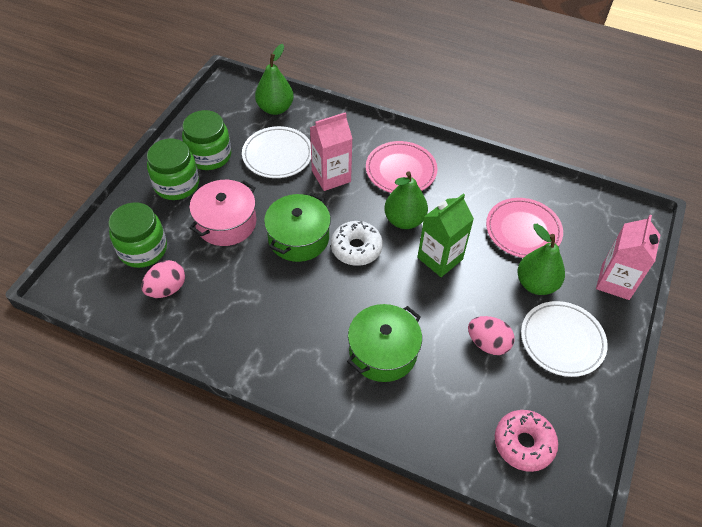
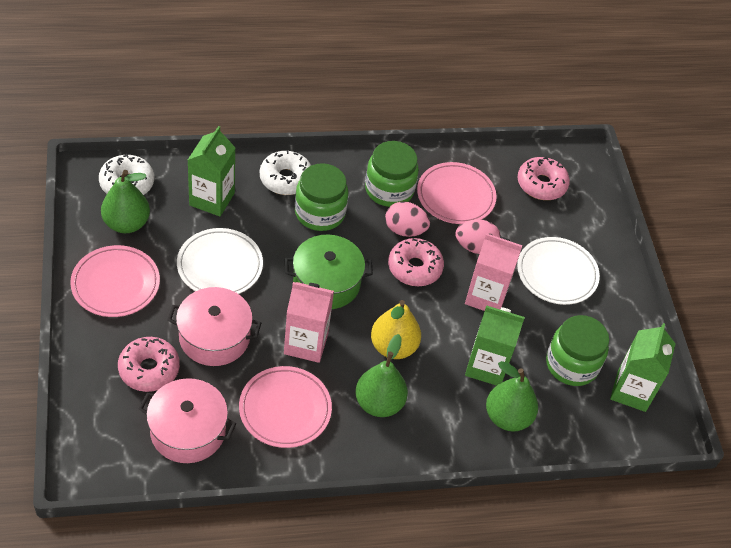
green carton: 1 -> 3
green pot: 2 -> 1
pink donut: 1 -> 3
pink plate: 2 -> 3
pink pot: 1 -> 2
white donut: 1 -> 2
yellow pear: 0 -> 1

